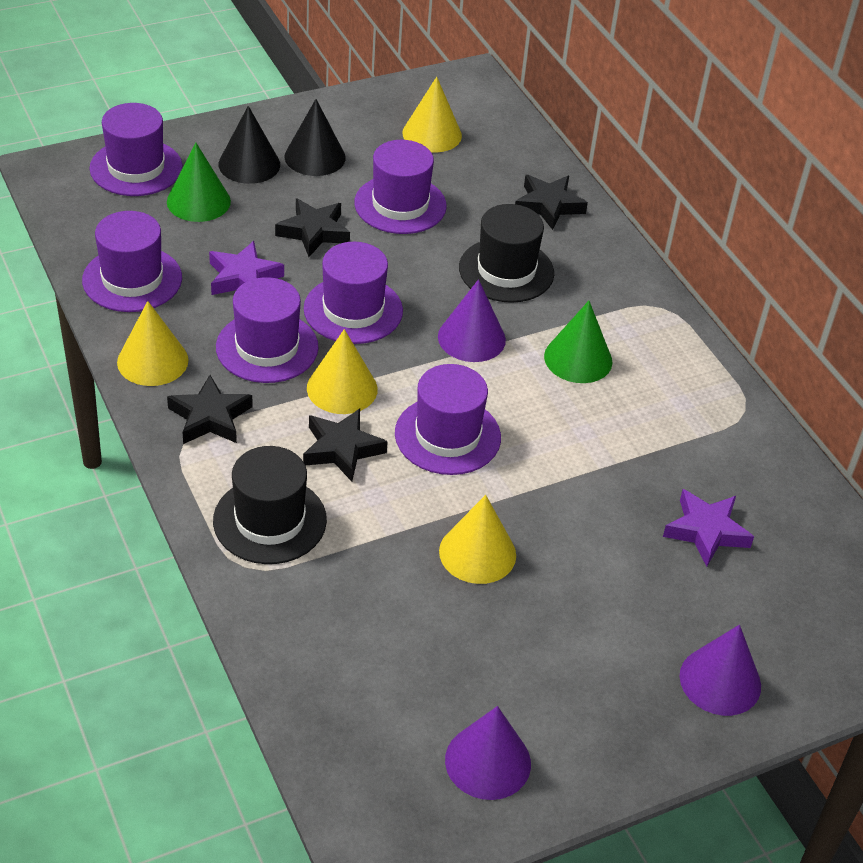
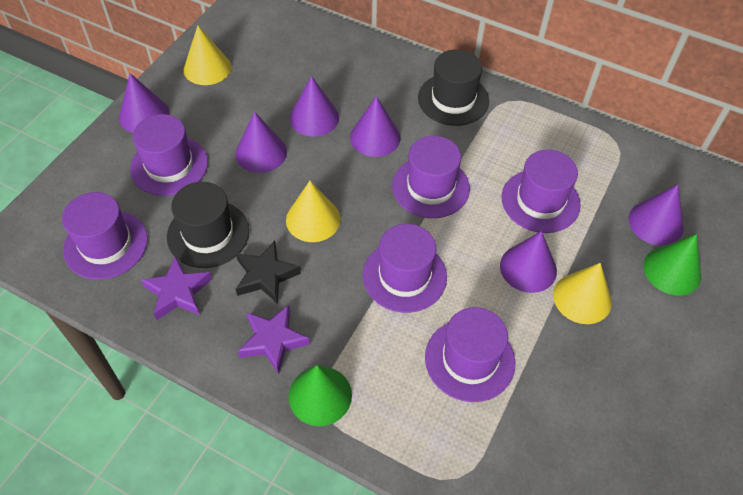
black cone: 2 -> 0
black star: 4 -> 1
purple cone: 3 -> 6
yellow cone: 4 -> 3

